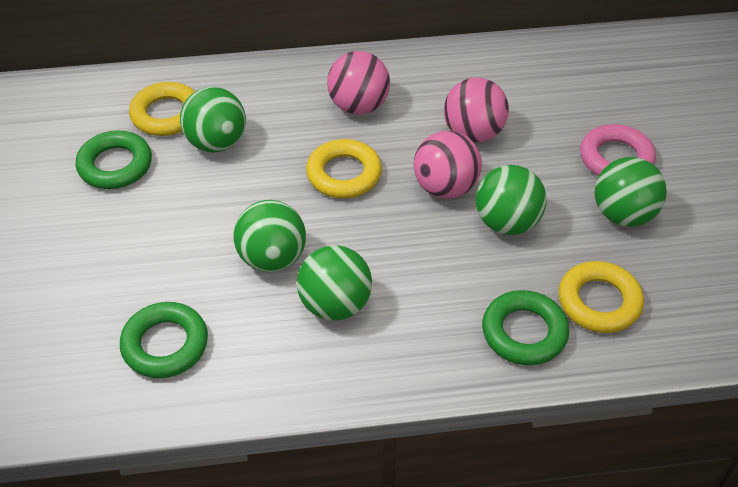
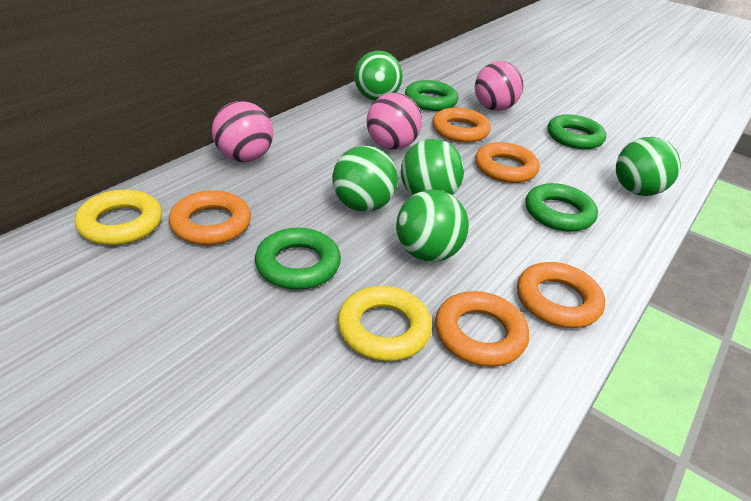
green ring: 3 -> 4
orange ring: 0 -> 5
pink ring: 1 -> 0
yellow ring: 3 -> 2

